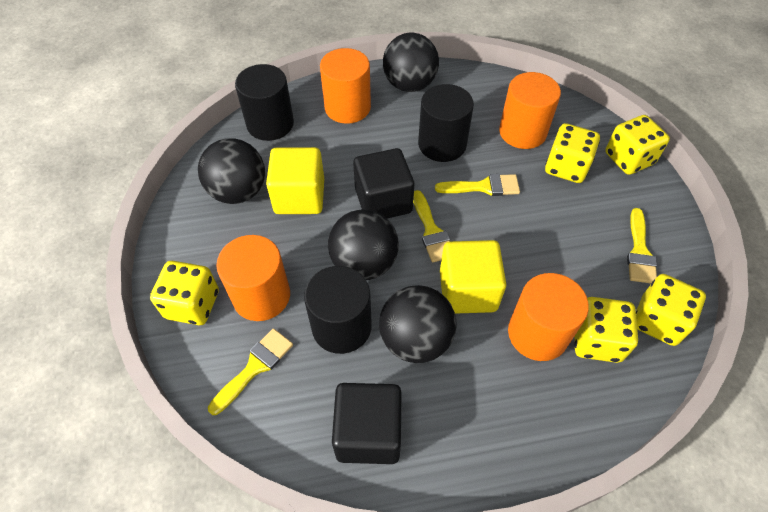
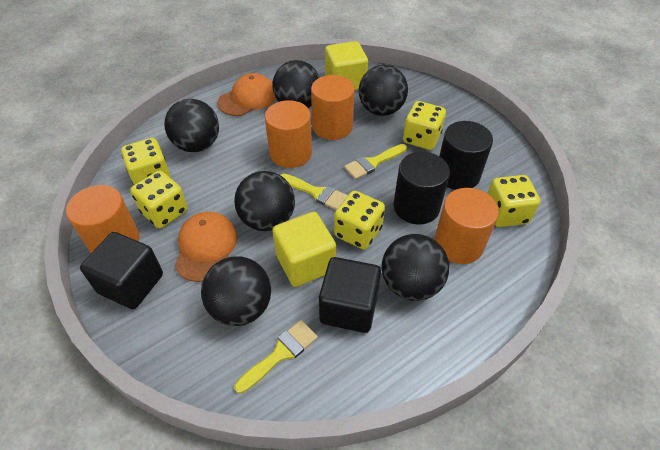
black ball: 4 -> 6
black cylinder: 3 -> 2
orange cap: 0 -> 2
yellow brush: 4 -> 3

